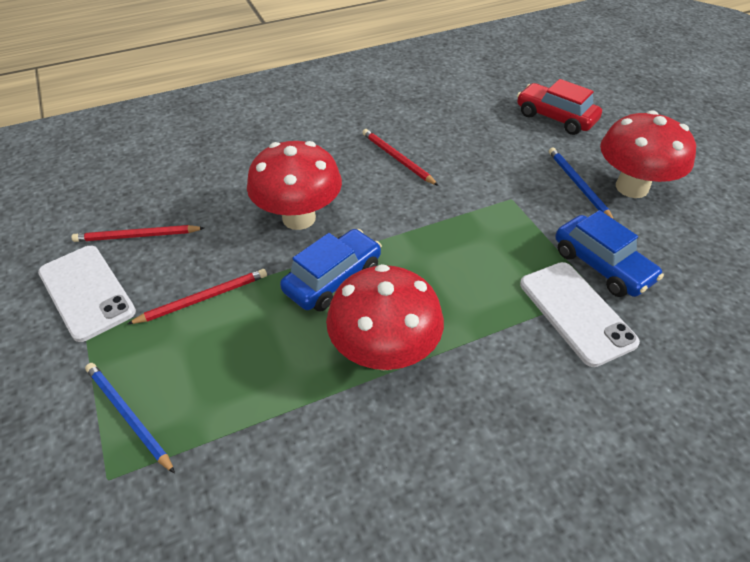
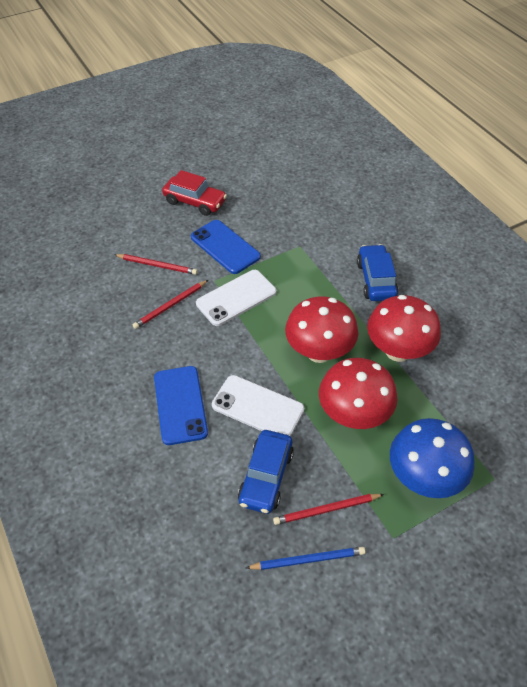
blue mushroom: 0 -> 1
blue pencil: 2 -> 1
blue phone: 0 -> 2

